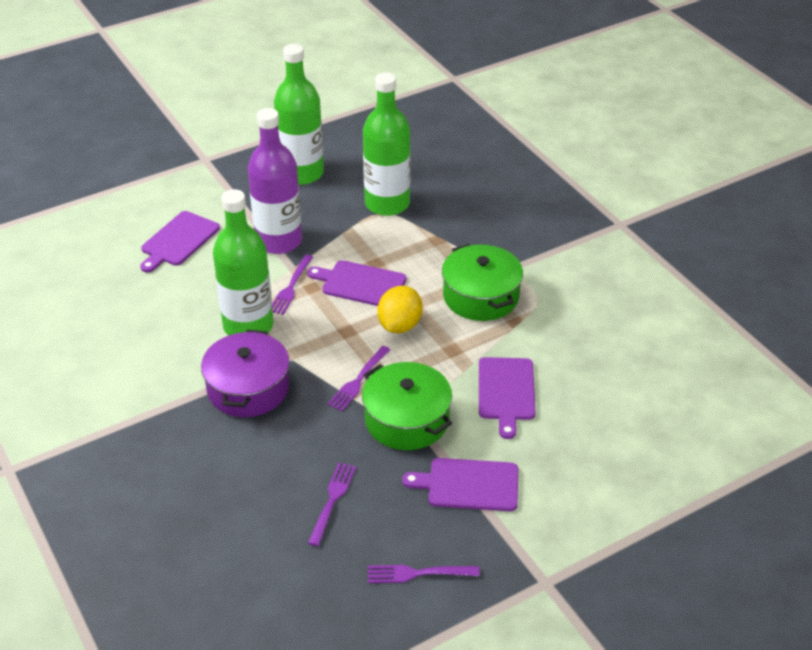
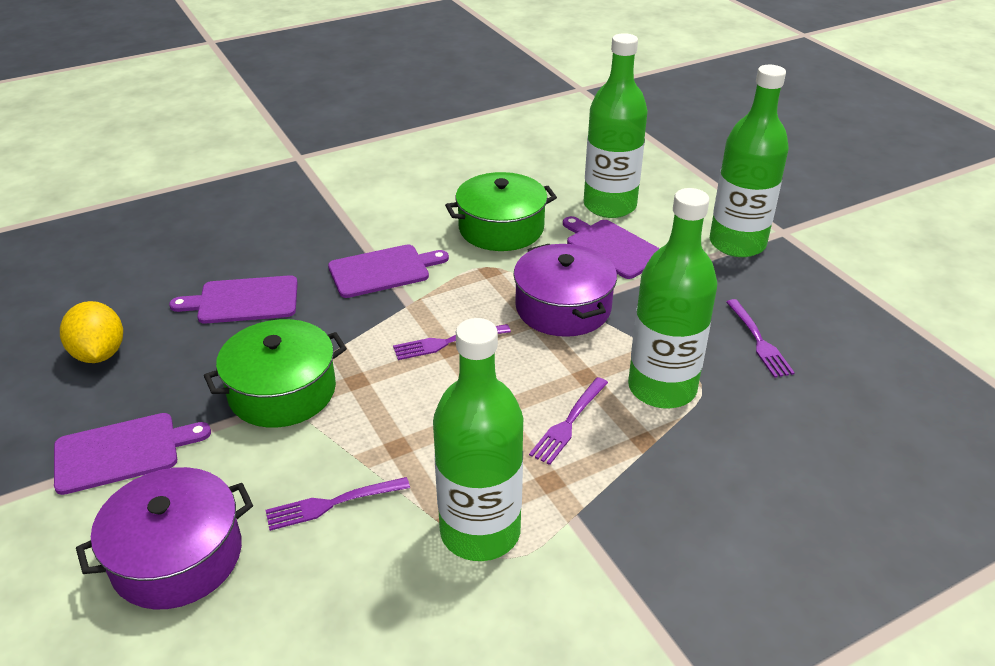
green bottle: 3 -> 4
purple bottle: 1 -> 0
purple pot: 1 -> 2

